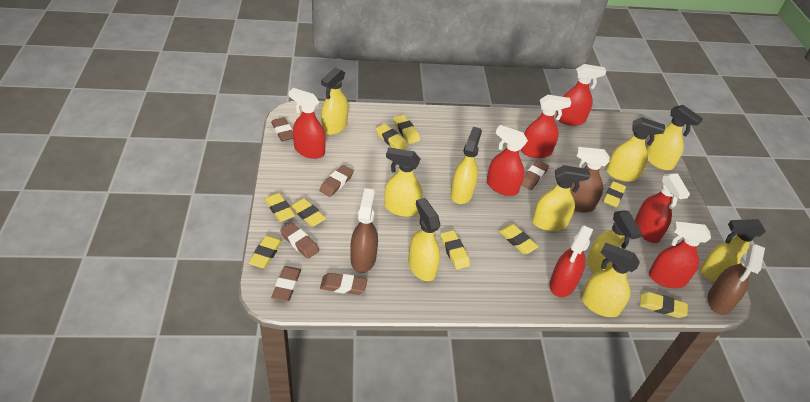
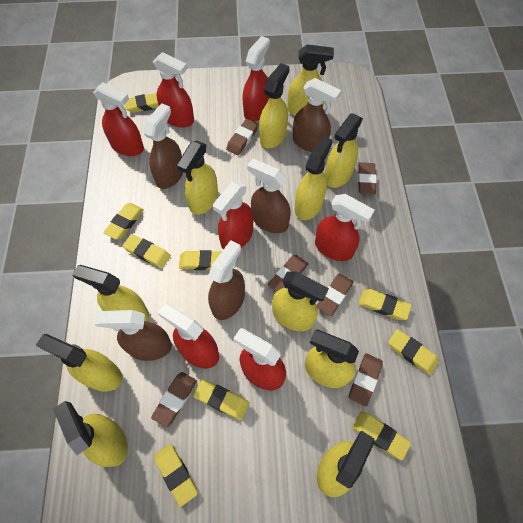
brown spray bottle: 3 -> 5
yellow spray bottle: 10 -> 11

